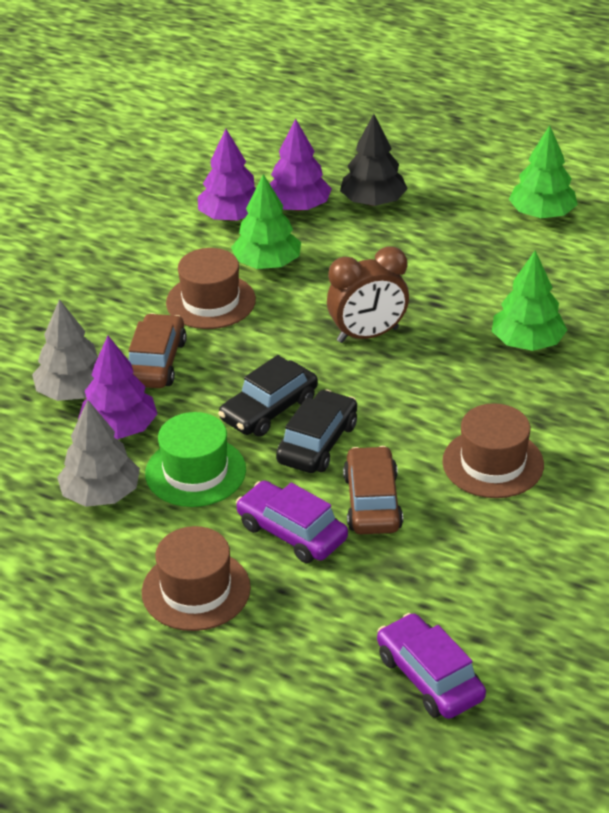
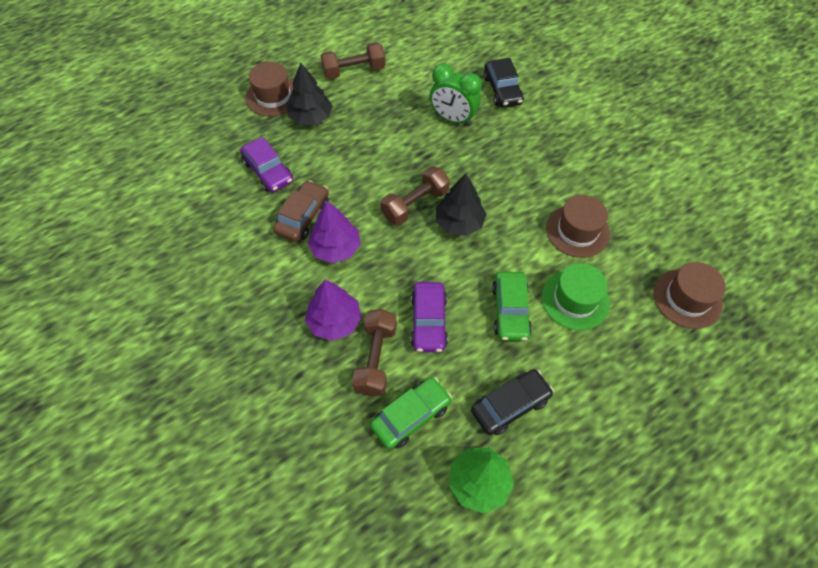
black tree: 1 -> 2
brown car: 2 -> 1
brown clock: 1 -> 0
brown dumbbell: 0 -> 3
green car: 0 -> 2
green clock: 0 -> 1
green tree: 3 -> 1
grey tree: 2 -> 0
purple tree: 3 -> 2

